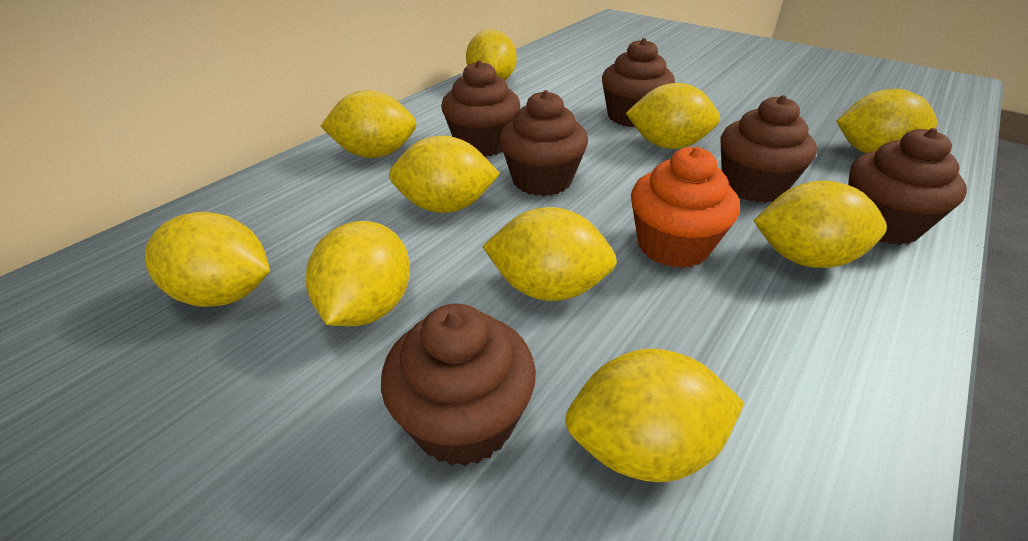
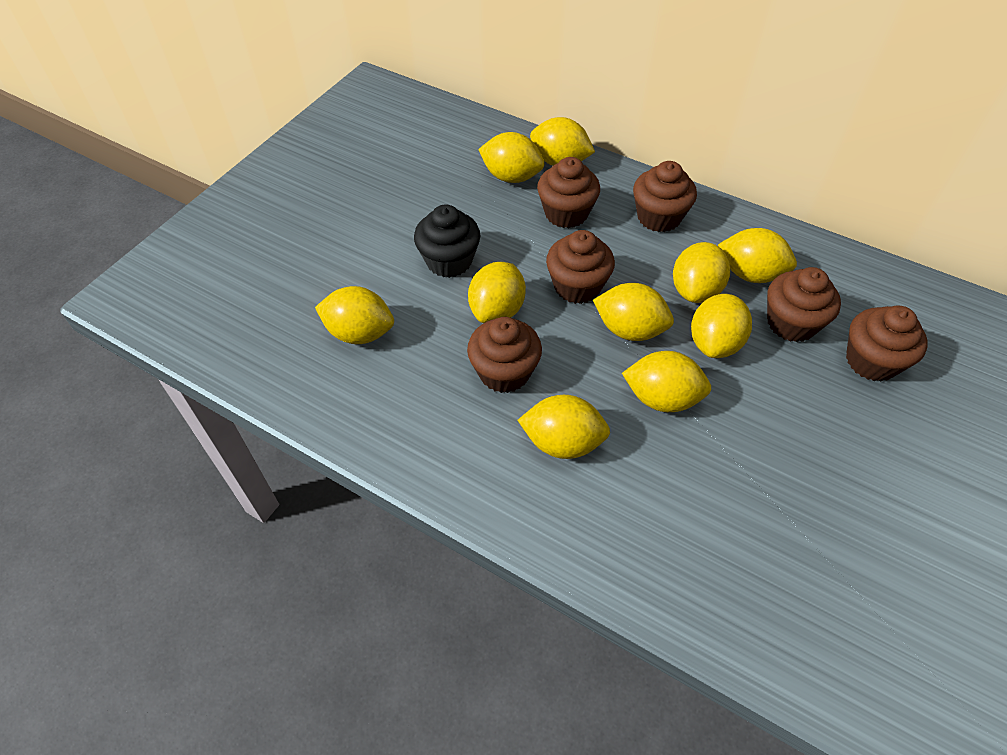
black cupcake: 0 -> 1
orange cupcake: 1 -> 0

